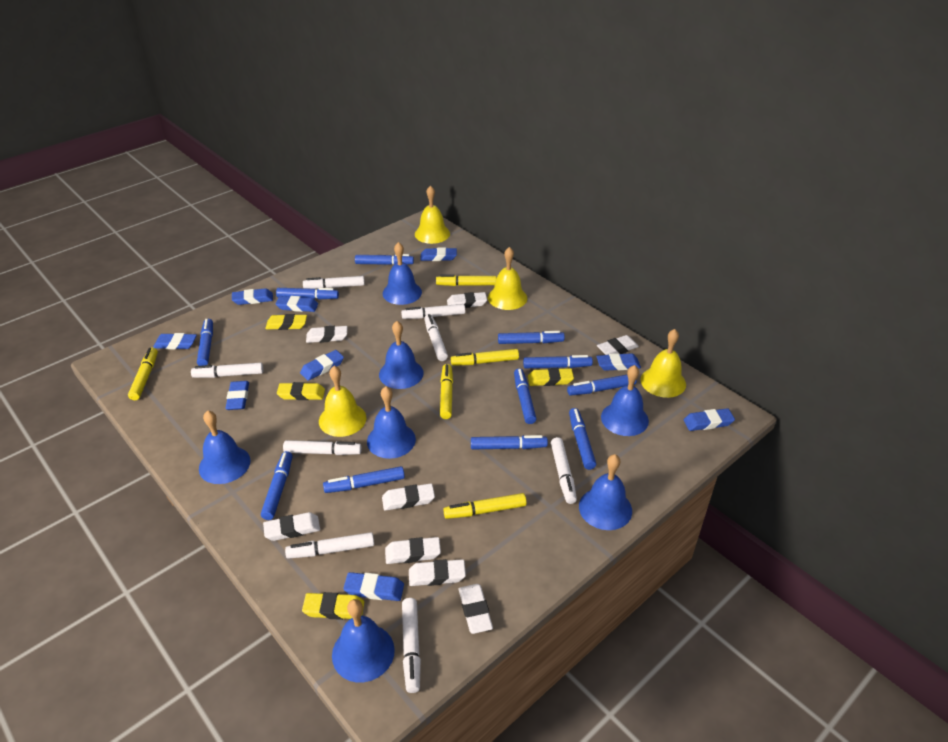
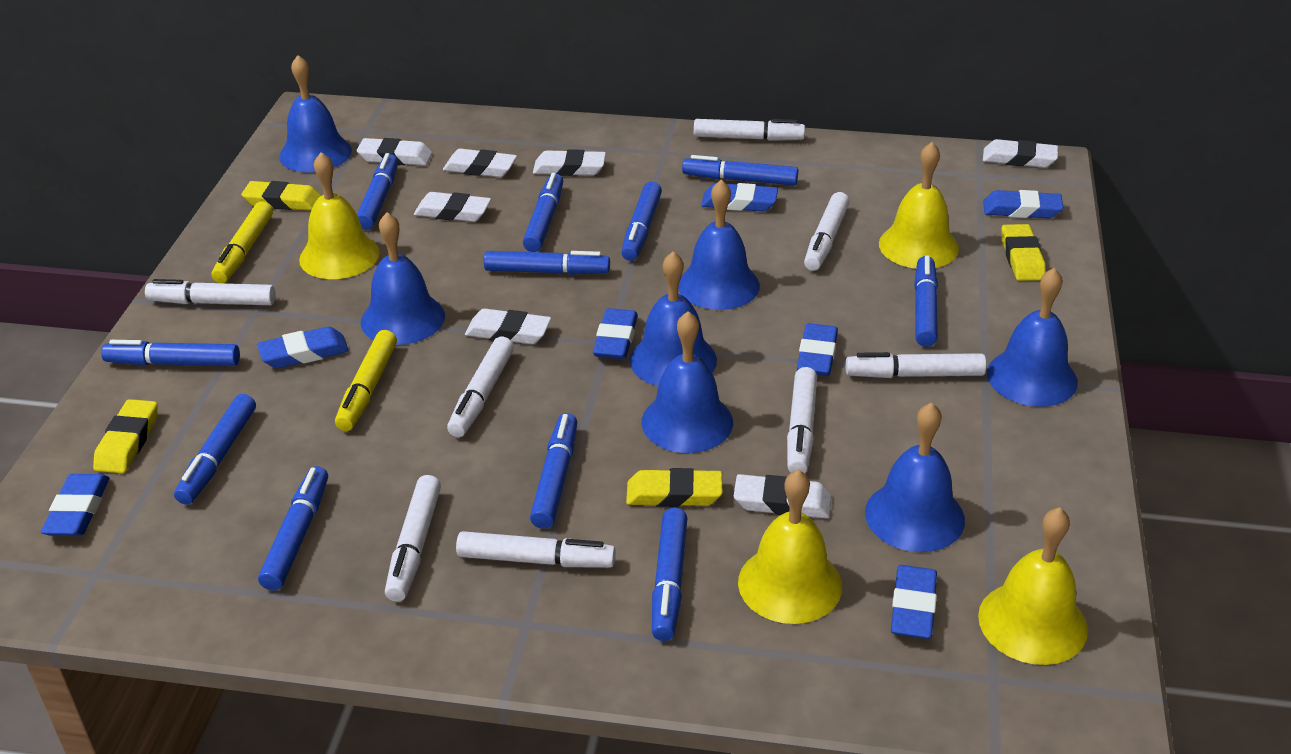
blue eraser: 9 -> 7
white eraser: 8 -> 7
yellow marker: 5 -> 2

